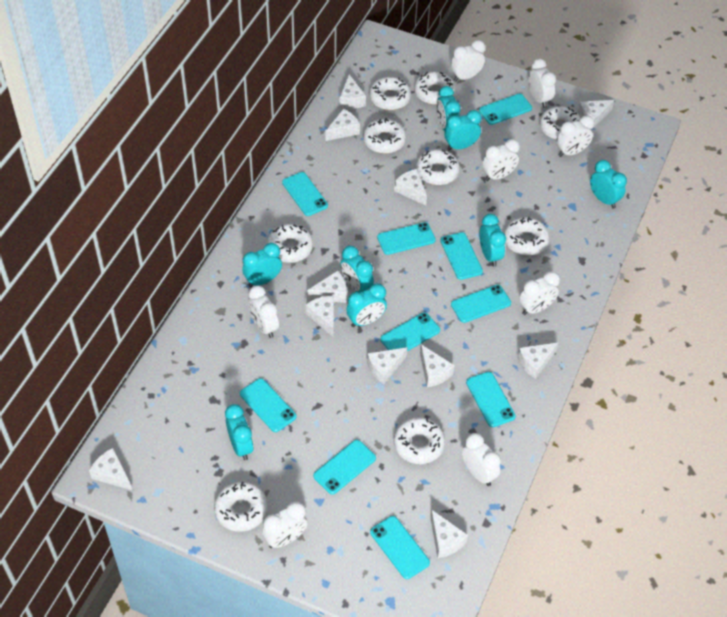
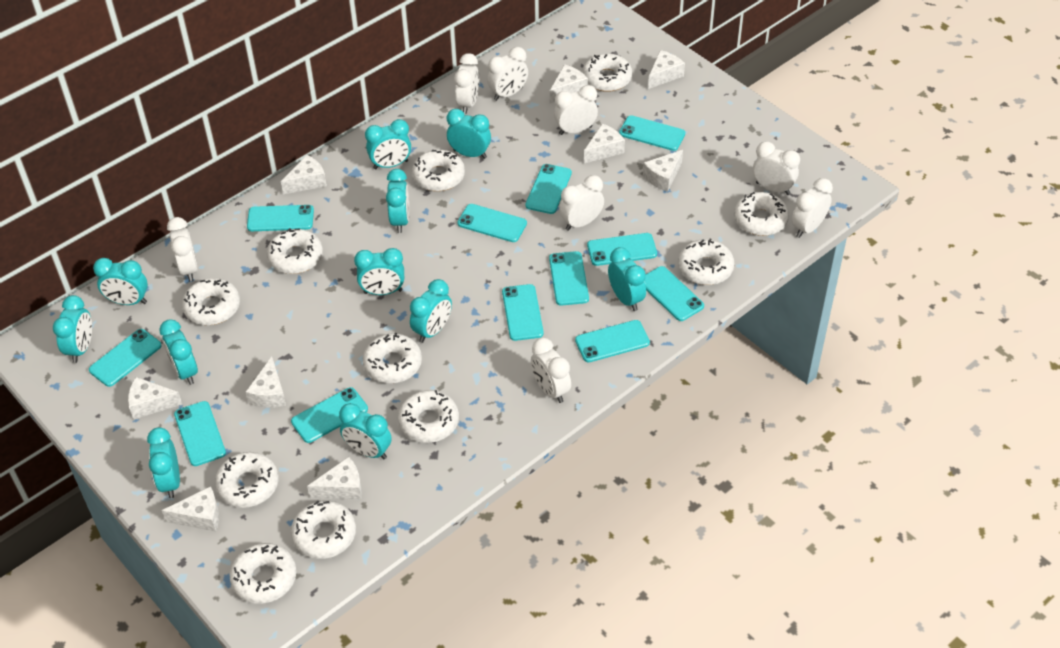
turquoise clock: 8 -> 11
turquoise phone: 10 -> 12
white cheese: 11 -> 9
white donut: 9 -> 11

